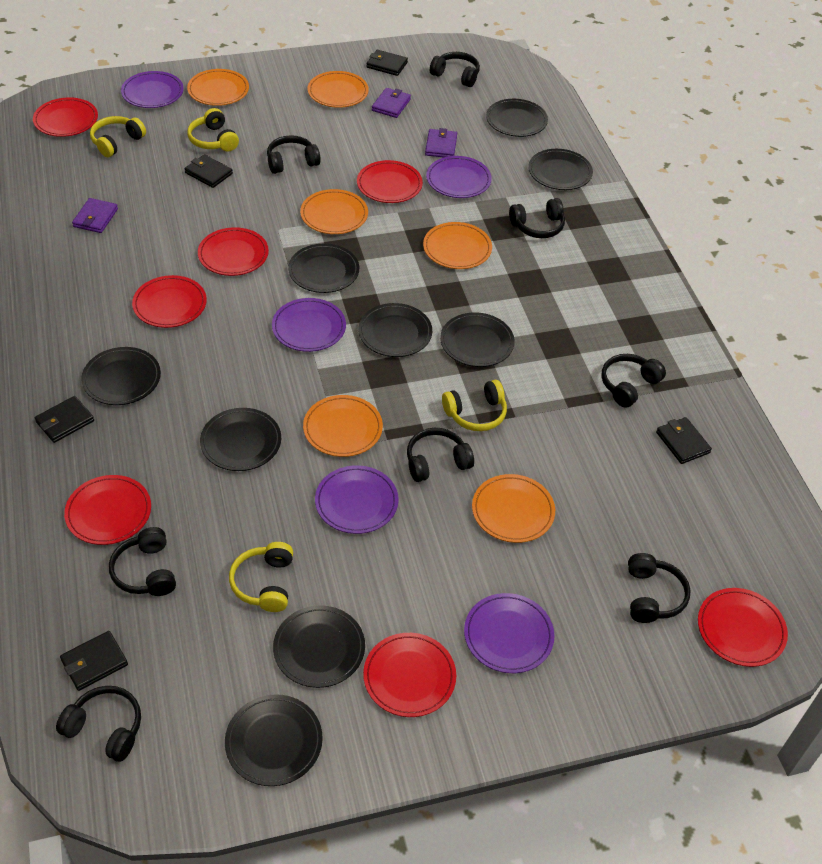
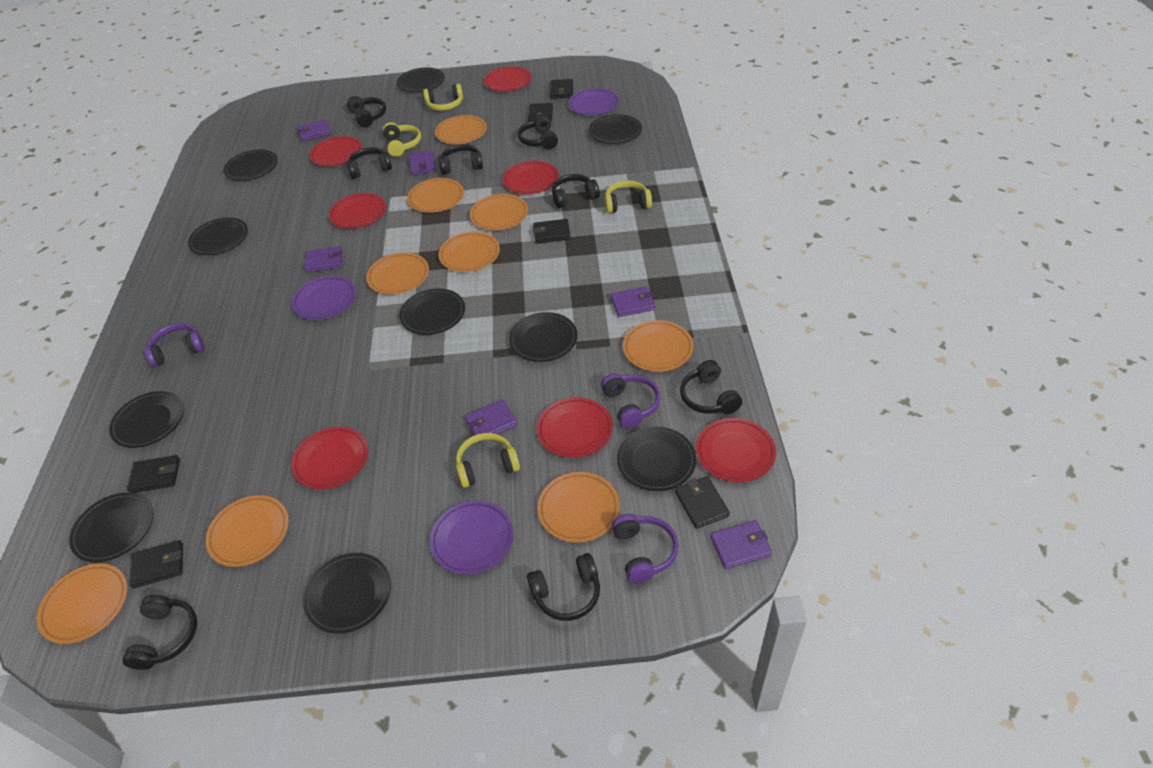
black plate: 9 -> 10
black wallet: 5 -> 6
orange plate: 6 -> 9
purple headphones: 0 -> 3
purple plate: 5 -> 3
purple wallet: 3 -> 6

